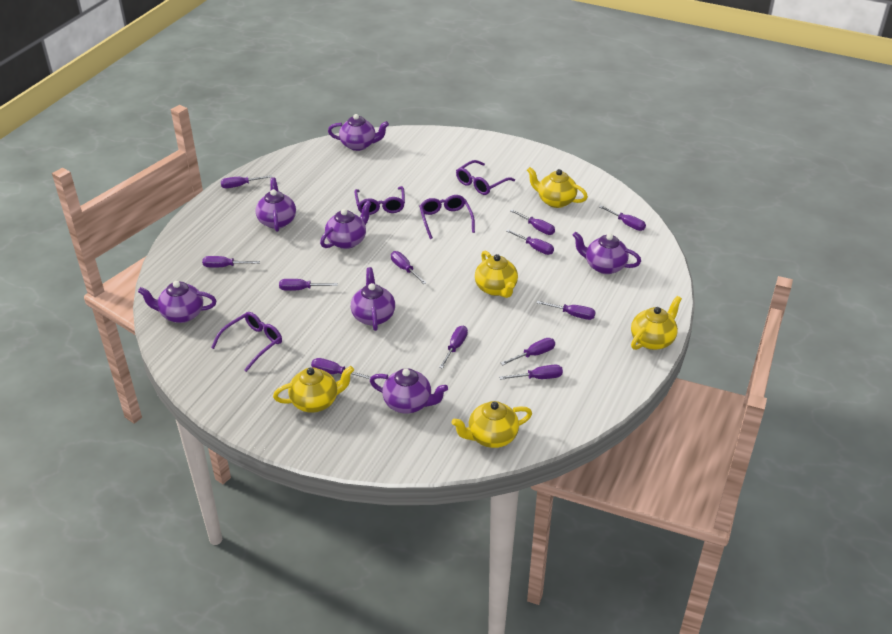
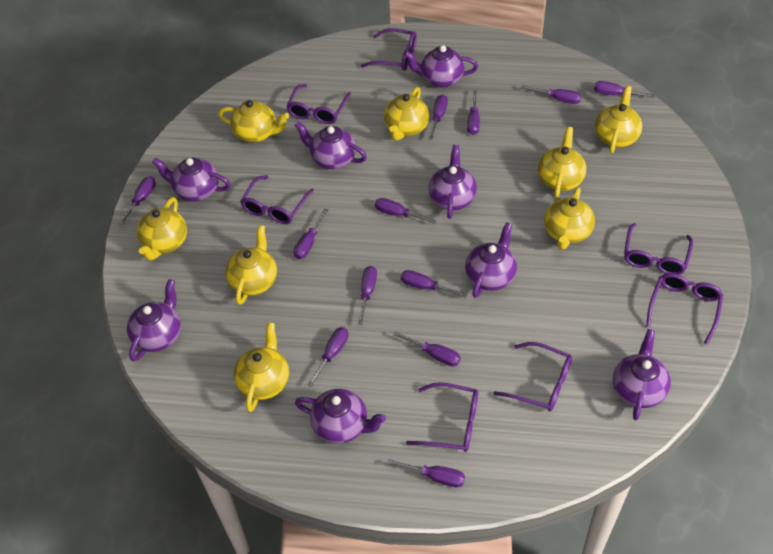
purple glasses: 4 -> 7
purple teapot: 7 -> 8
yellow teapot: 5 -> 8

